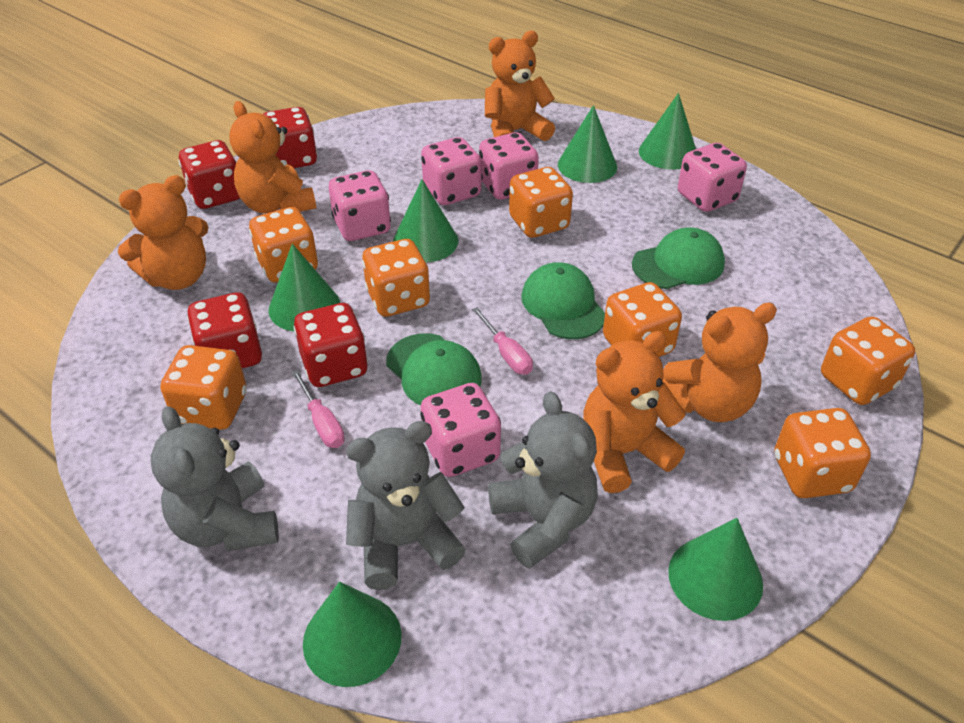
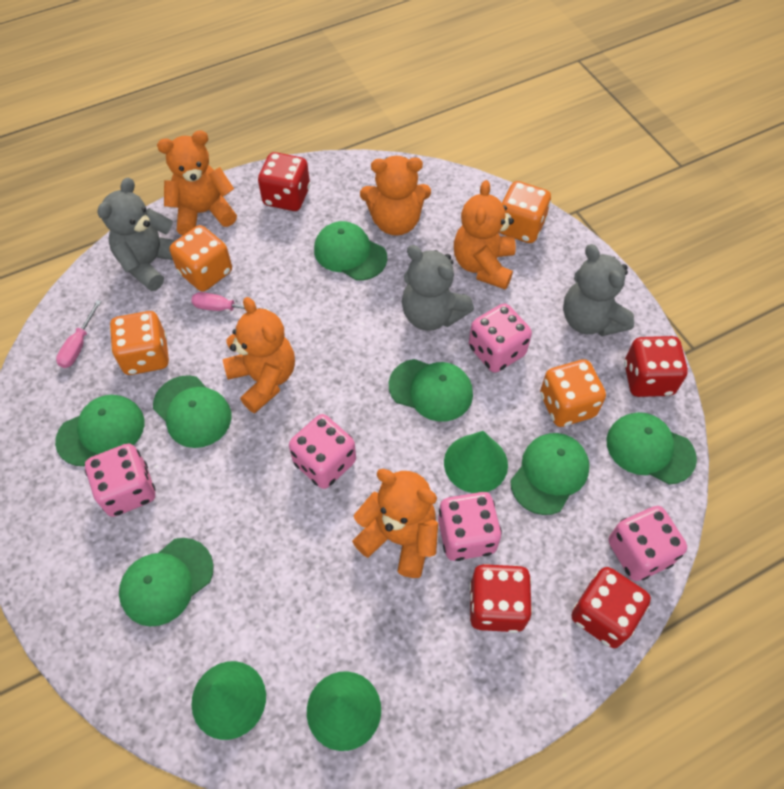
green cap: 3 -> 7
green cone: 6 -> 3
orange dice: 7 -> 4

